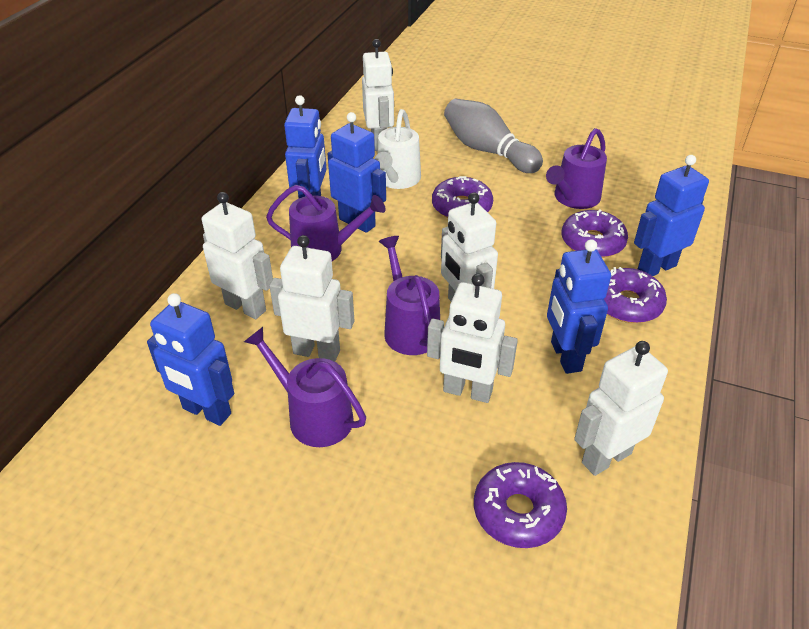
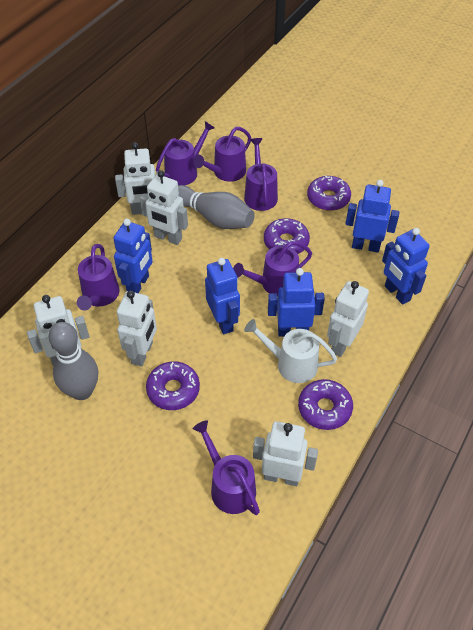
grey bowling pin: 1 -> 2
purple watering can: 4 -> 6

